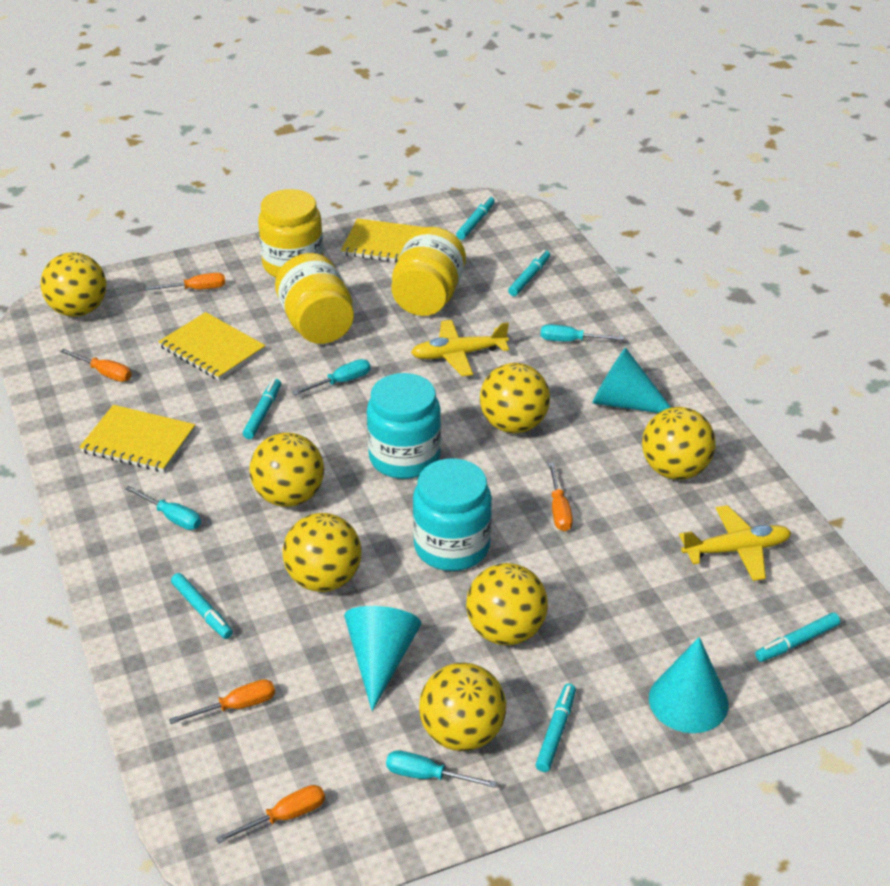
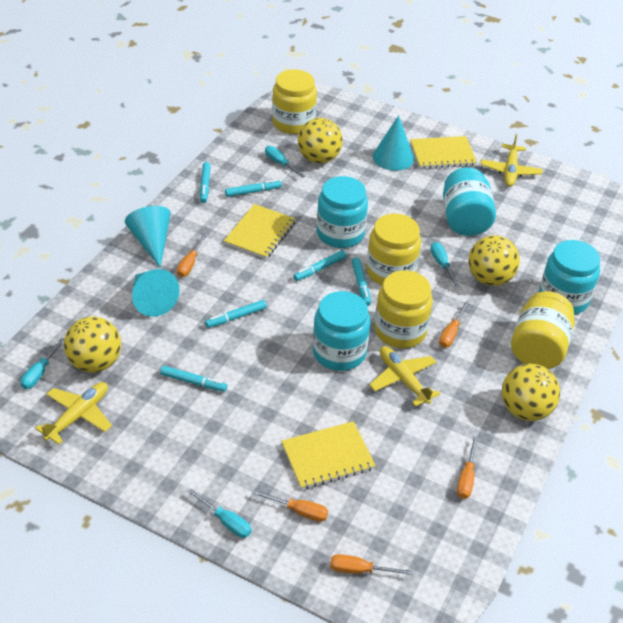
turquoise jar: 2 -> 4
yellow ball: 7 -> 4
yellow jar: 3 -> 4
yellow plane: 2 -> 3

